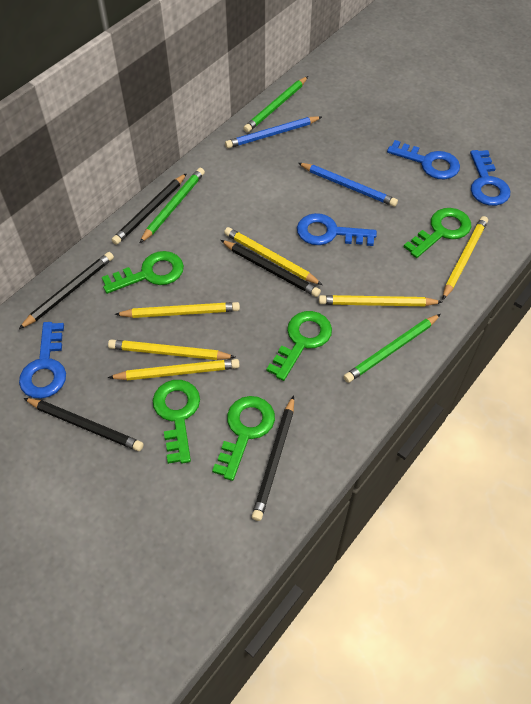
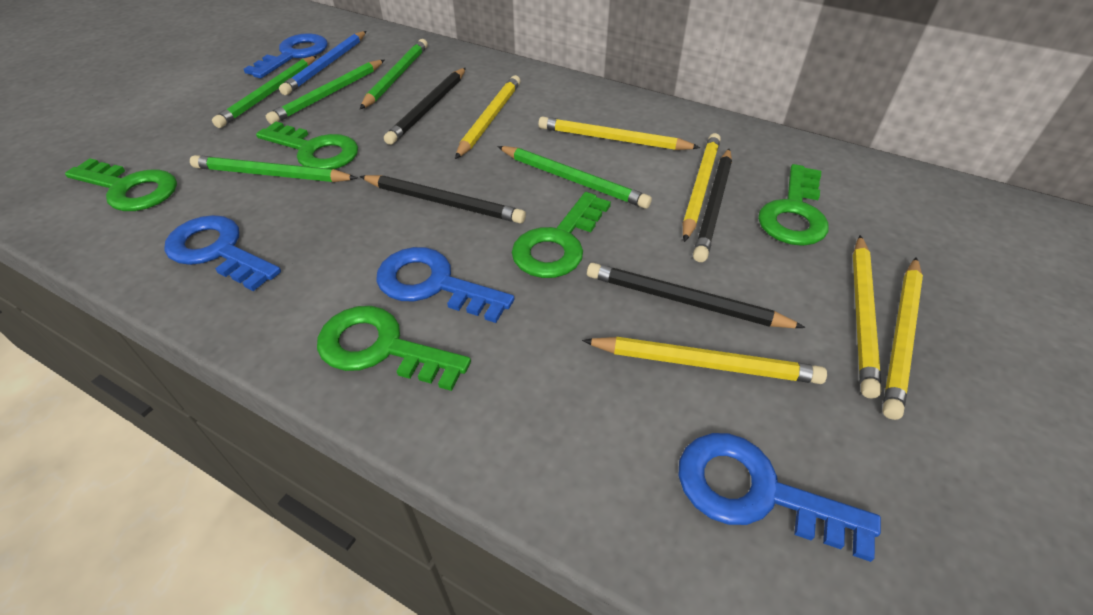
black pencil: 5 -> 4
blue pencil: 2 -> 1
green pencil: 3 -> 5

